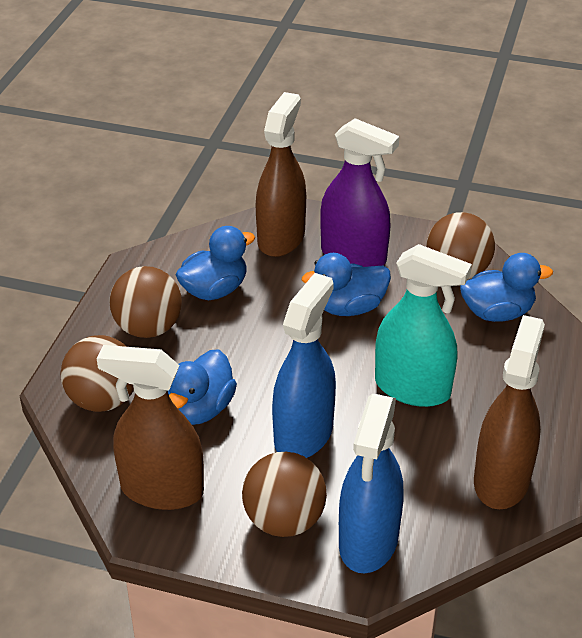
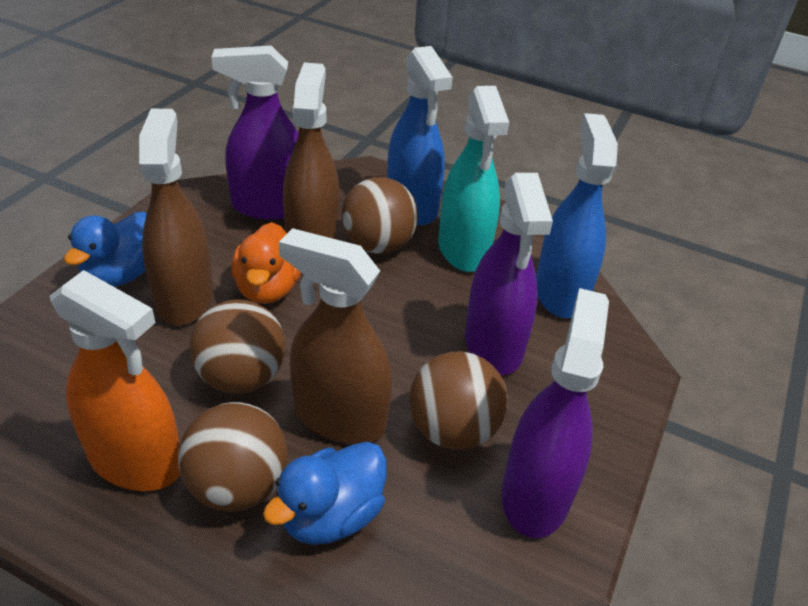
blue duck: 4 -> 2
orange duck: 0 -> 1
orange spray bottle: 0 -> 1
purple spray bottle: 1 -> 3

